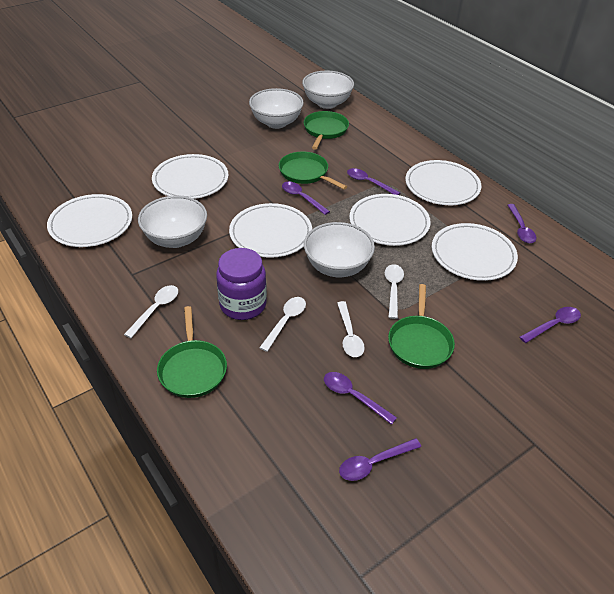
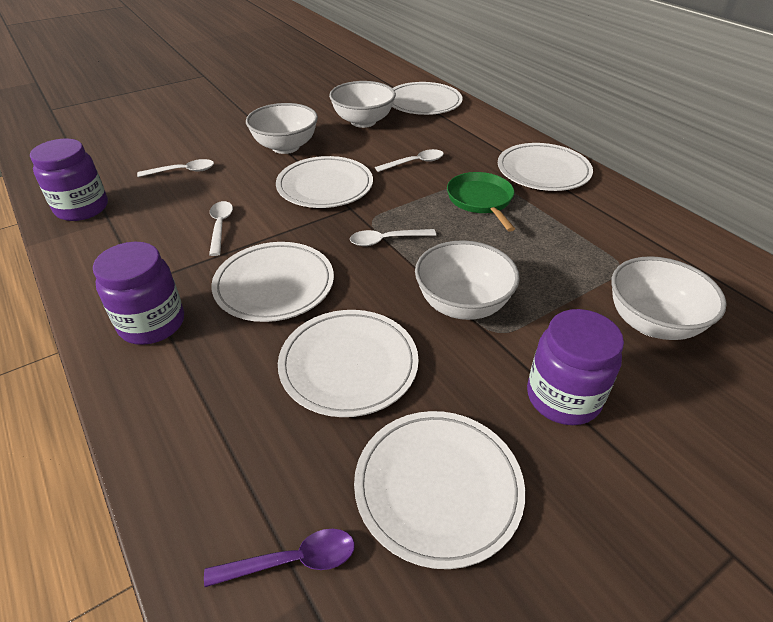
green pan: 4 -> 1
purple jar: 1 -> 3
purple spoon: 6 -> 1

